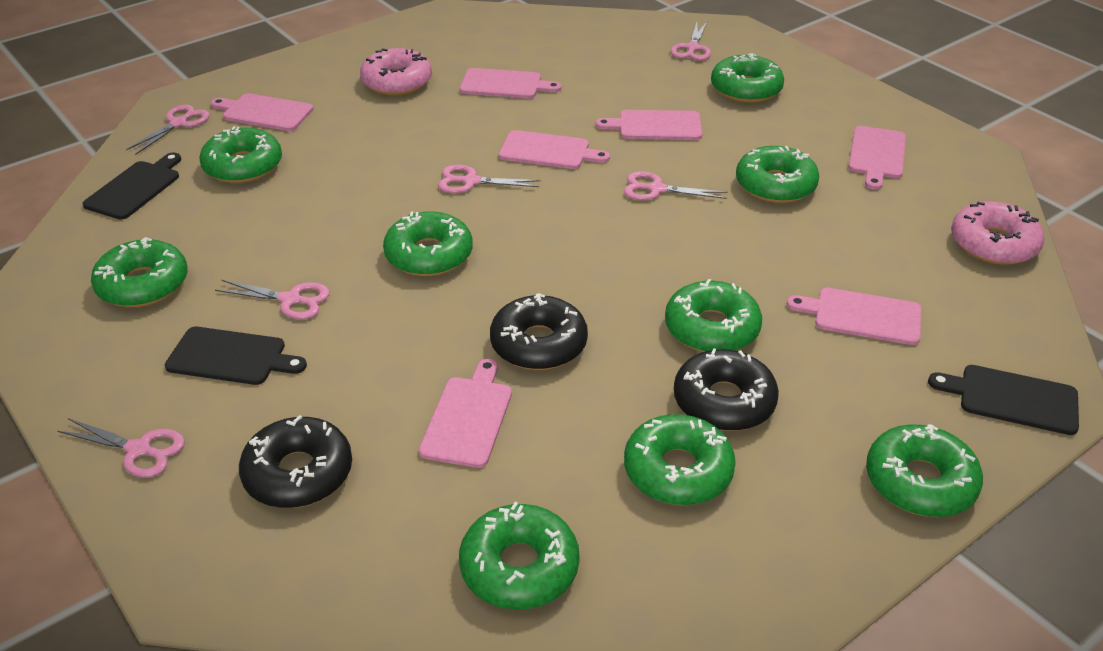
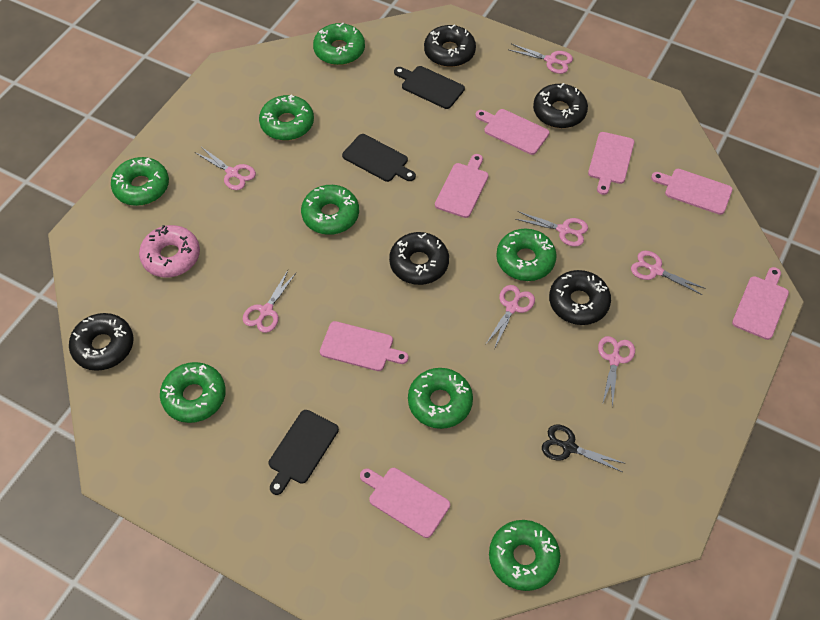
black donut: 3 -> 5
black scissors: 0 -> 1
green donut: 9 -> 8
pink donut: 2 -> 1
pink scissors: 6 -> 7

